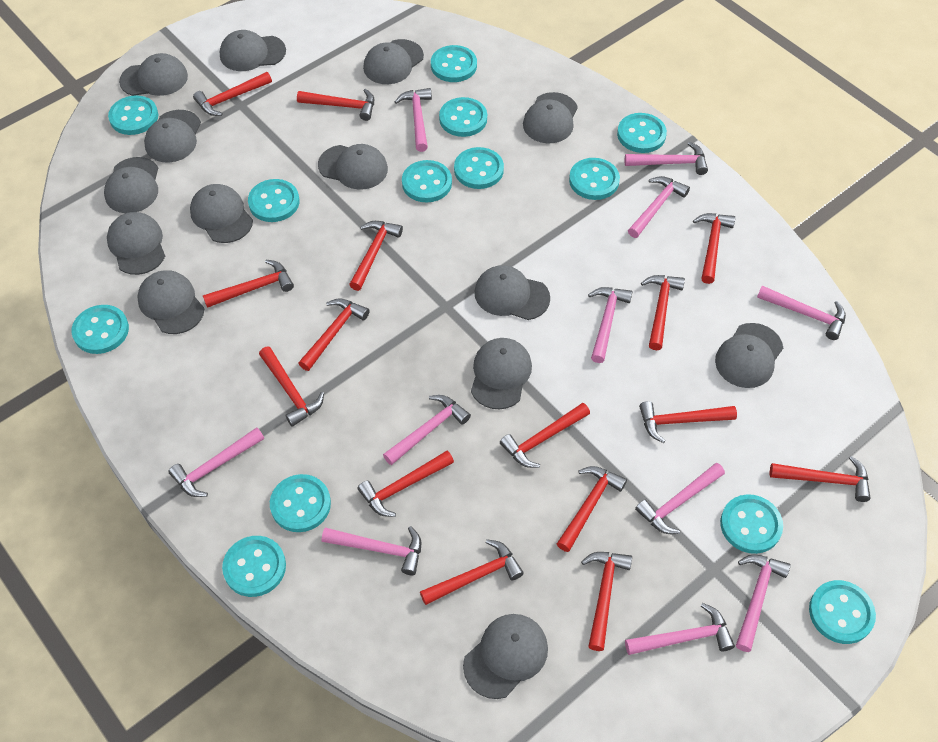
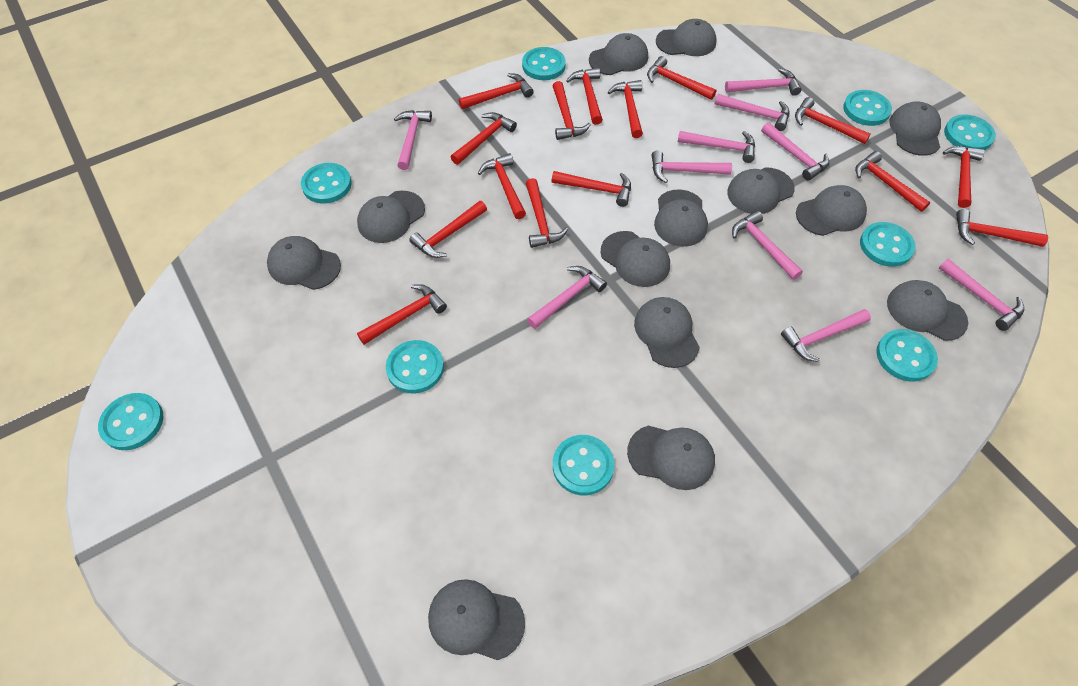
grey cap: 14 -> 13
pink hammer: 11 -> 10
turquoise button: 13 -> 9

